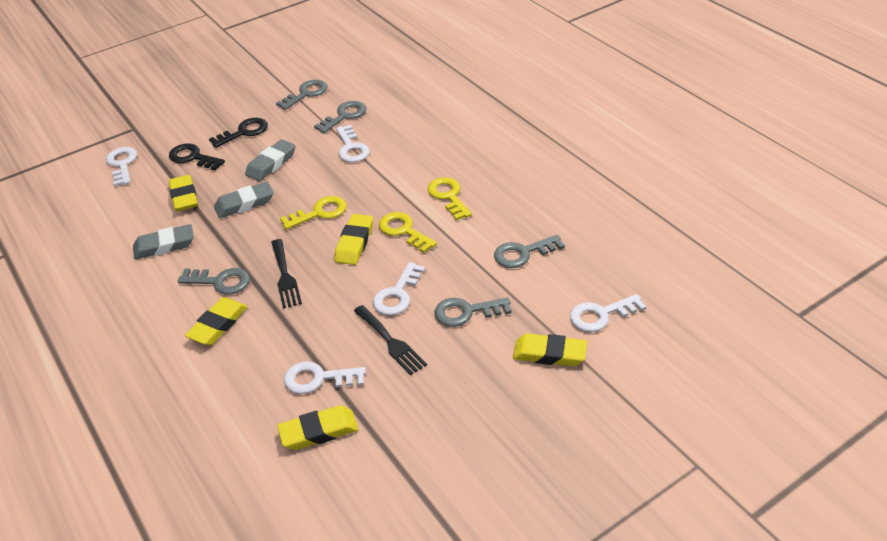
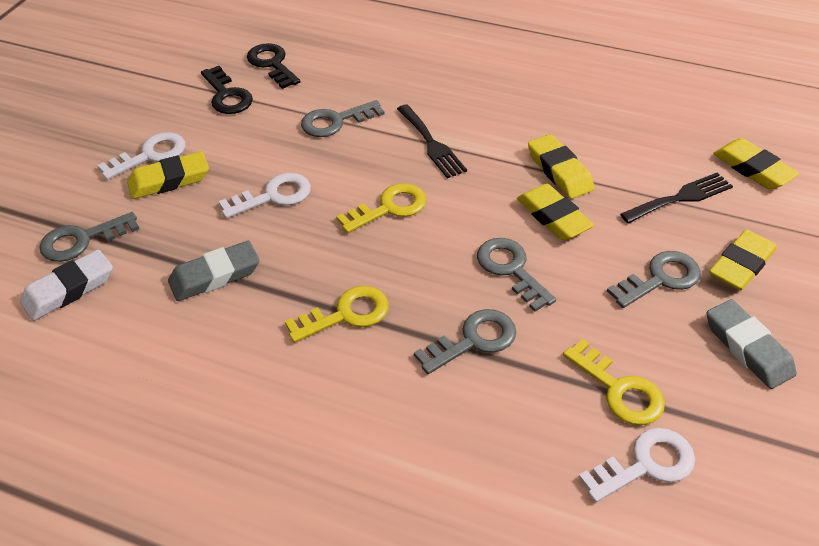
grey eraser: 3 -> 2
white eraser: 0 -> 1
white key: 5 -> 3

